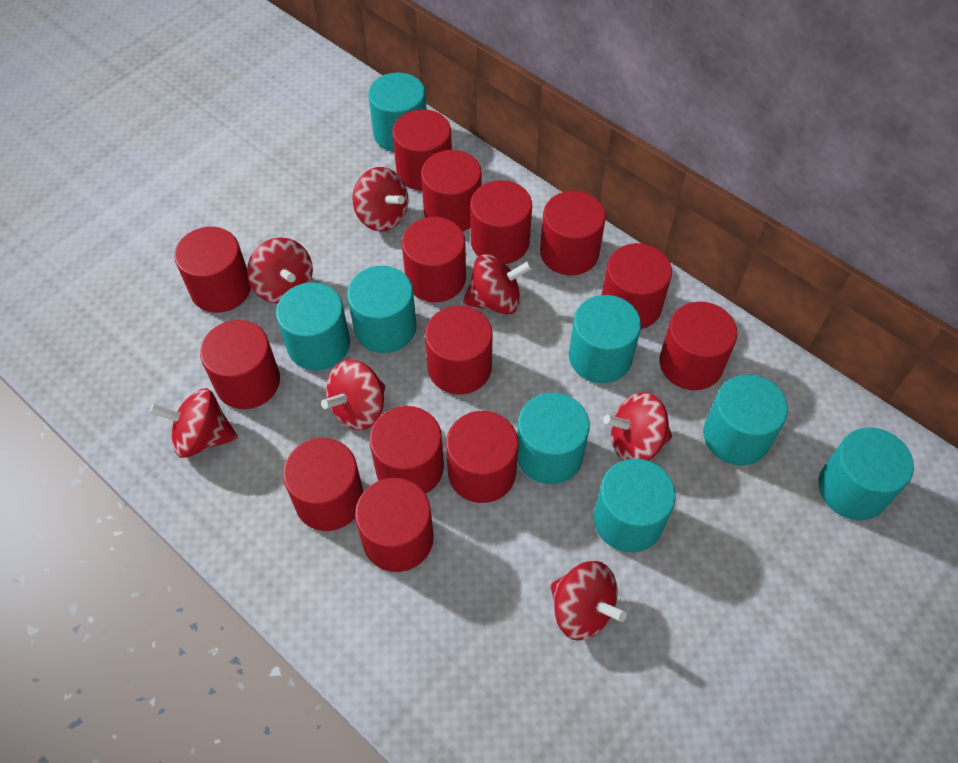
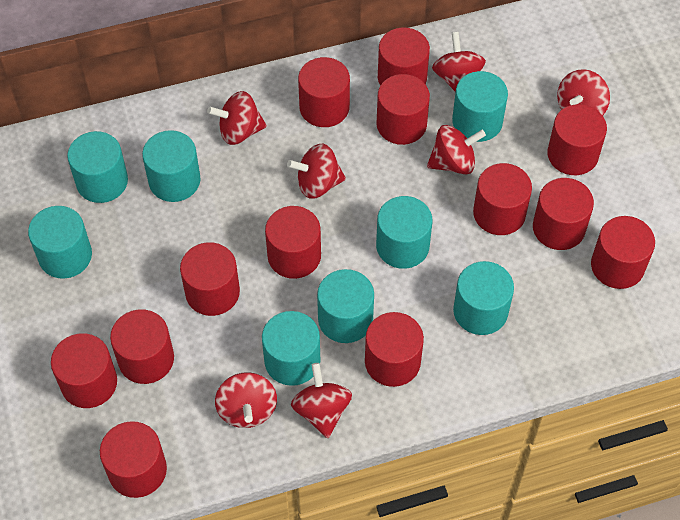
red cylinder: 14 -> 13

